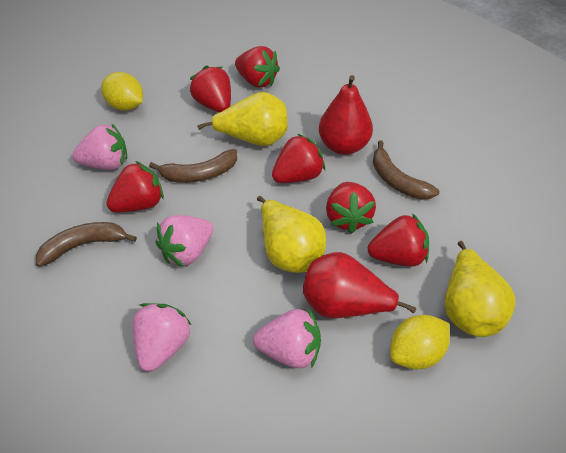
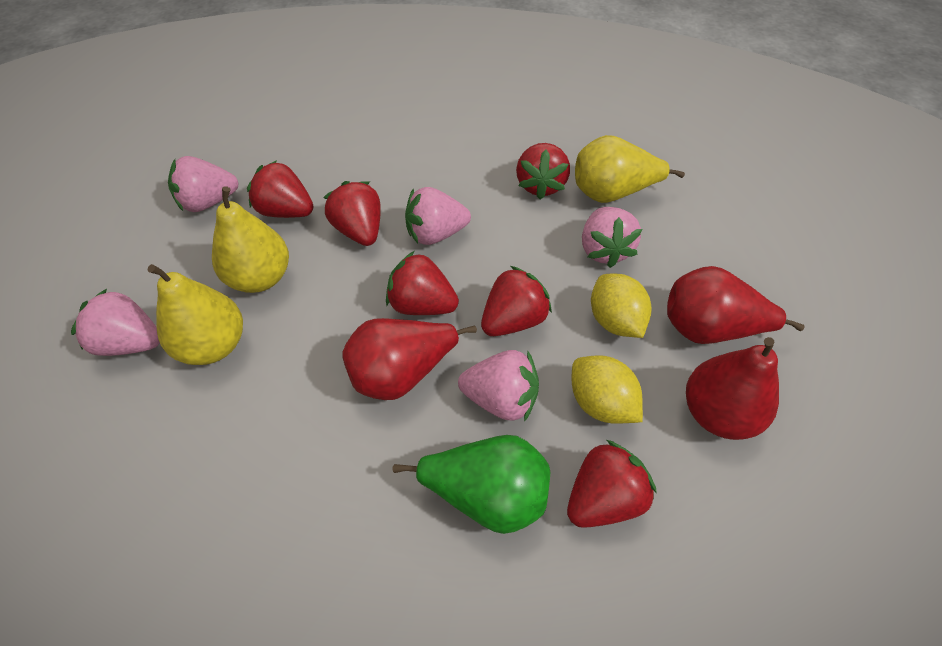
brown banana: 3 -> 0
green pear: 0 -> 1
pink strawberry: 4 -> 5
red pear: 2 -> 3

